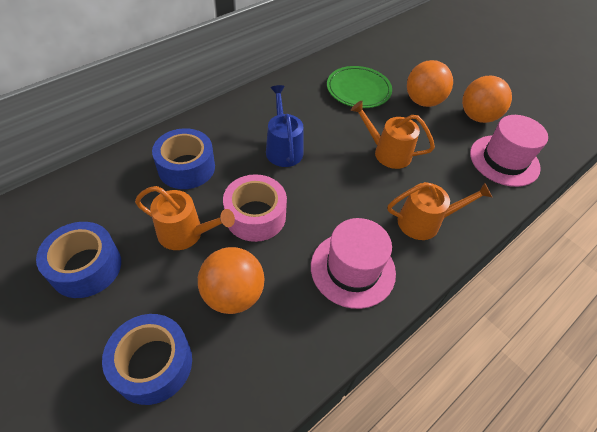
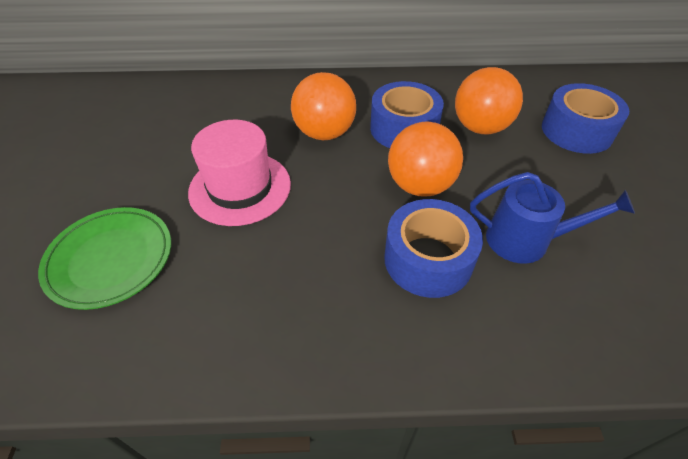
orange watering can: 3 -> 0
pink hat: 2 -> 1
pink tape: 1 -> 0

